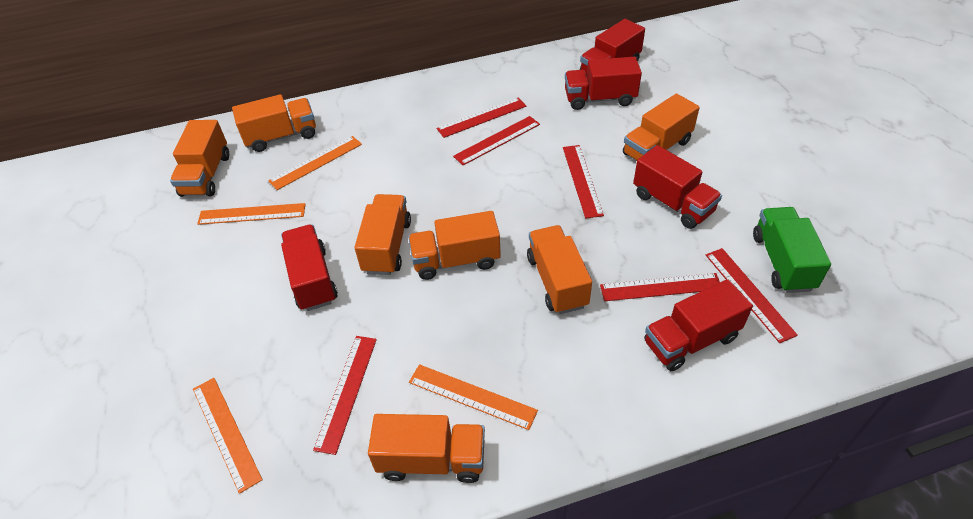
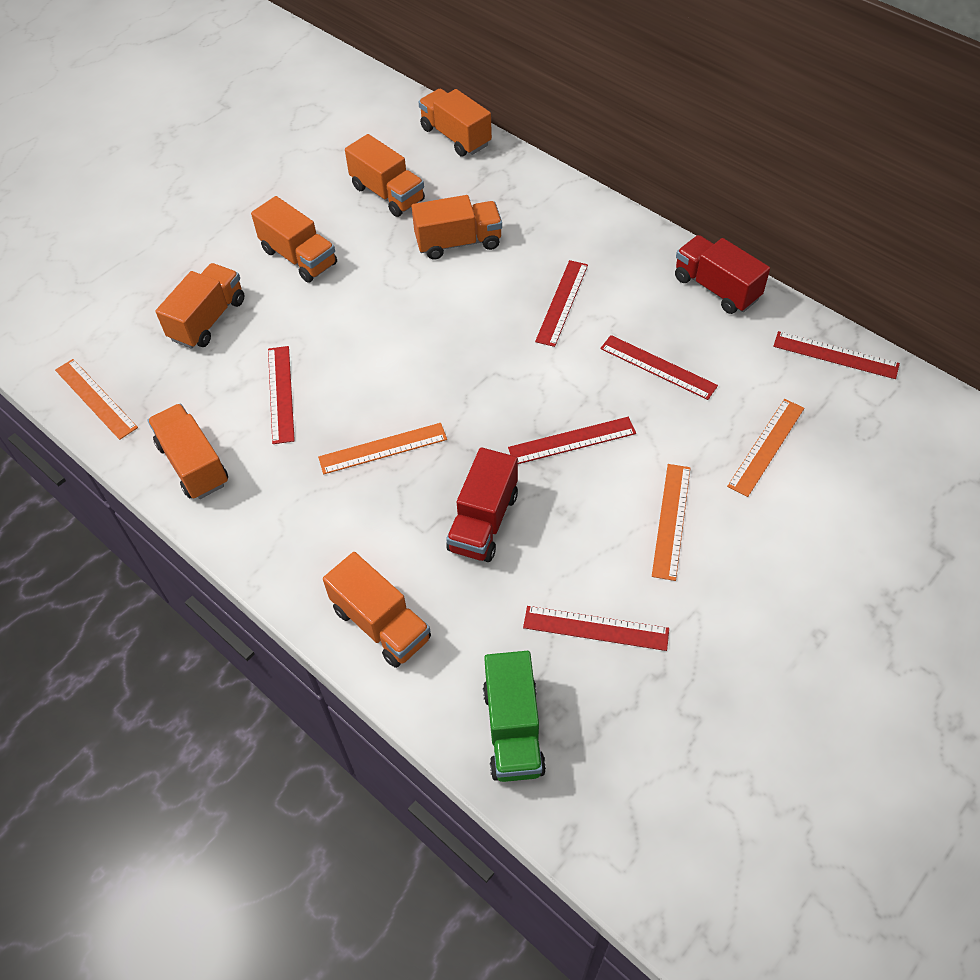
red truck: 5 -> 2

